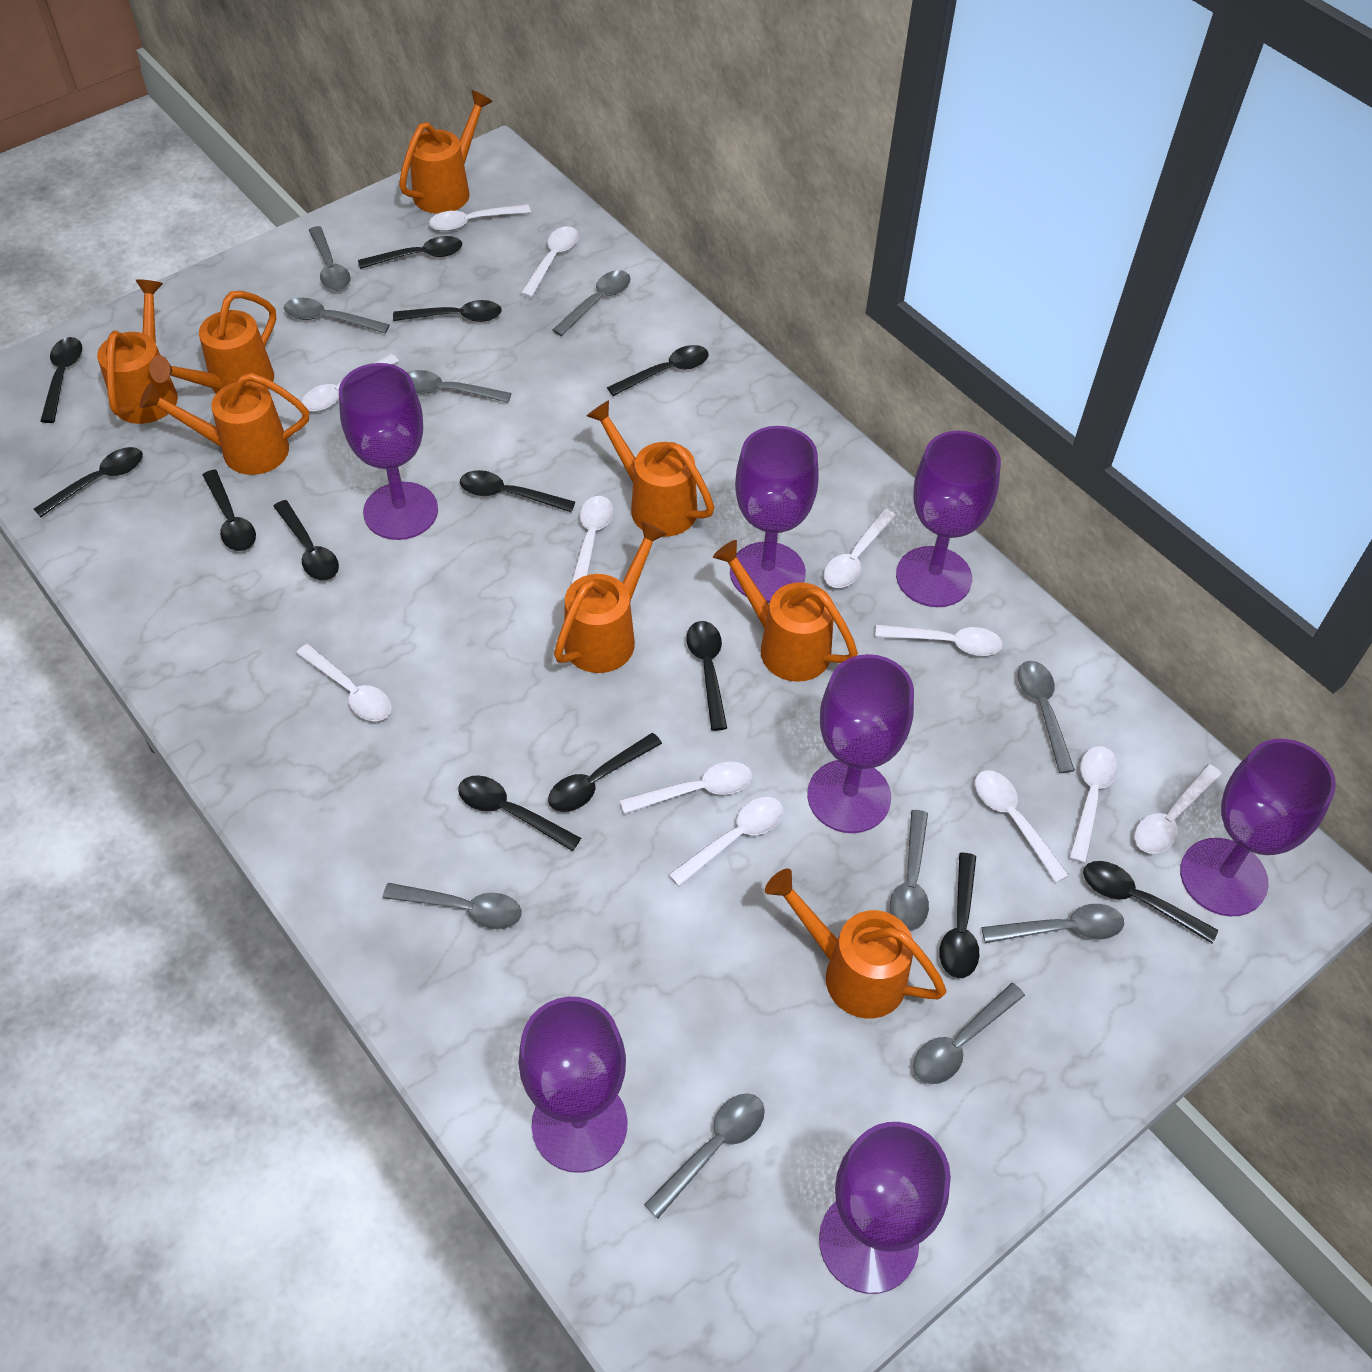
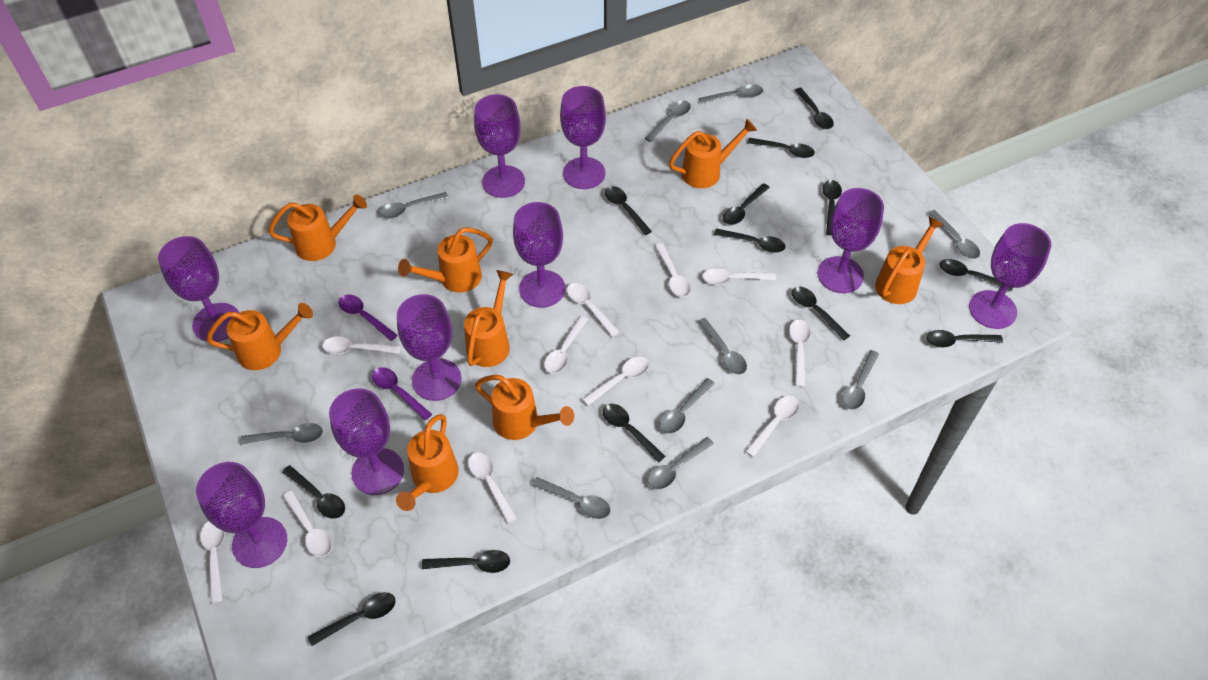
purple goblet: 7 -> 9
purple spoon: 0 -> 2
white spoon: 12 -> 11

